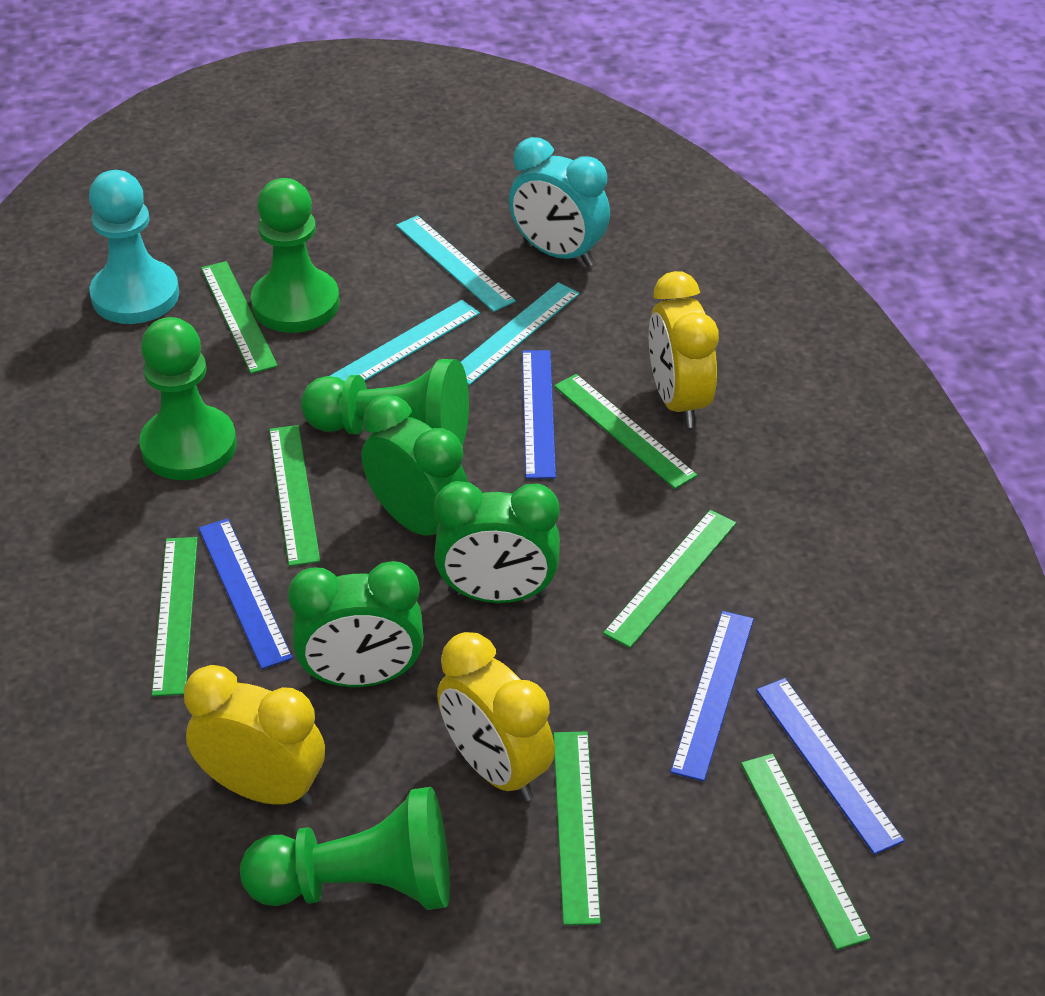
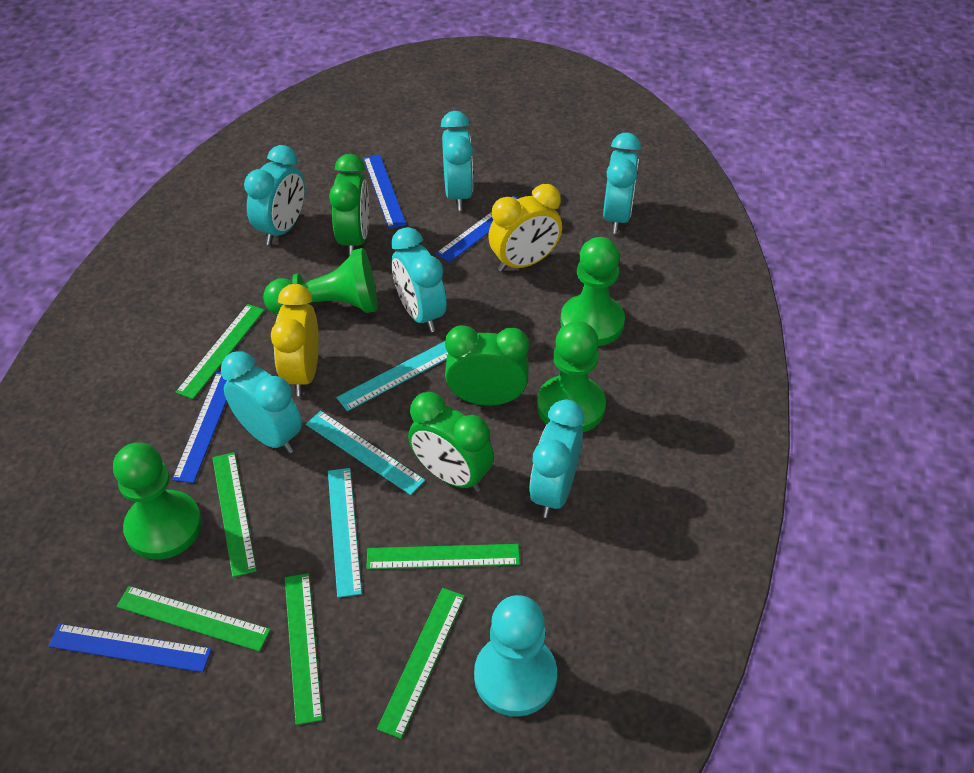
green ruler: 7 -> 6
turquoise clock: 1 -> 6
yellow clock: 3 -> 2

